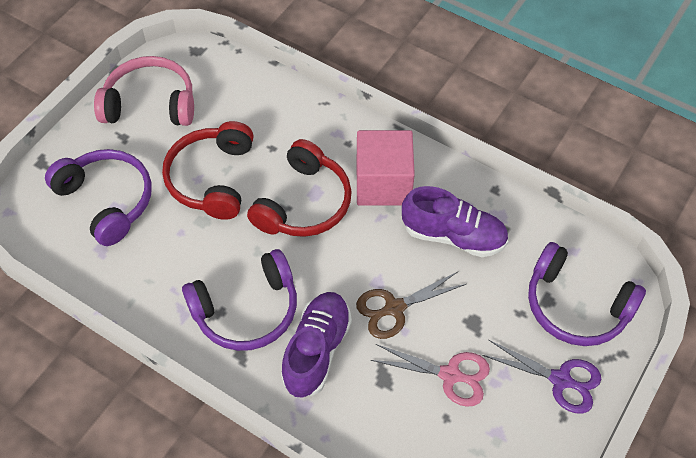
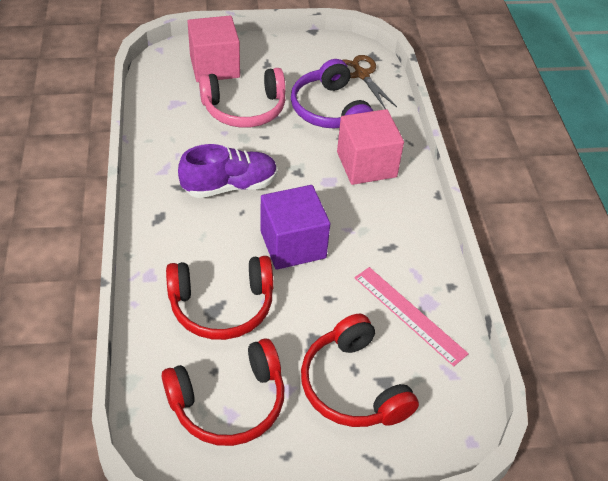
pink cube: 1 -> 2
pink ruler: 0 -> 1
pink scissors: 1 -> 0
purple cube: 0 -> 1
purple headphones: 3 -> 1
purple scissors: 1 -> 0
purple shoe: 2 -> 1
red headphones: 2 -> 3

